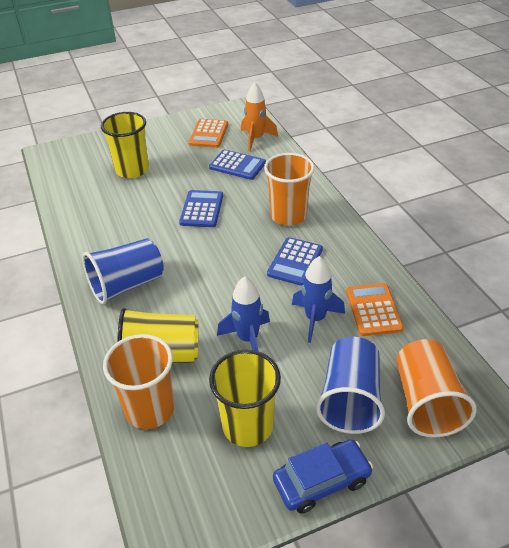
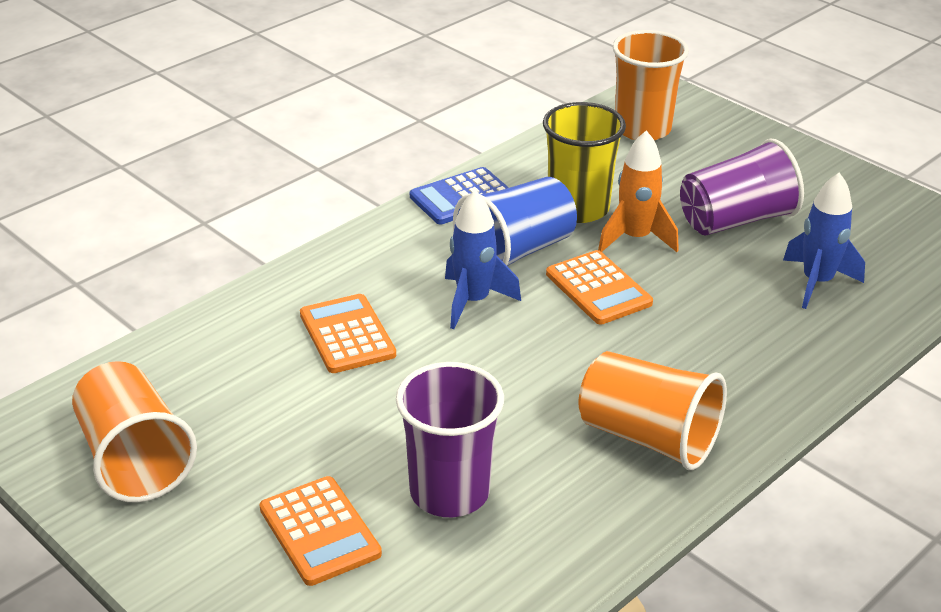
blue calculator: 3 -> 1
blue car: 1 -> 0
blue cup: 2 -> 1
orange calculator: 2 -> 3
purple cup: 0 -> 2
yellow cup: 3 -> 1

